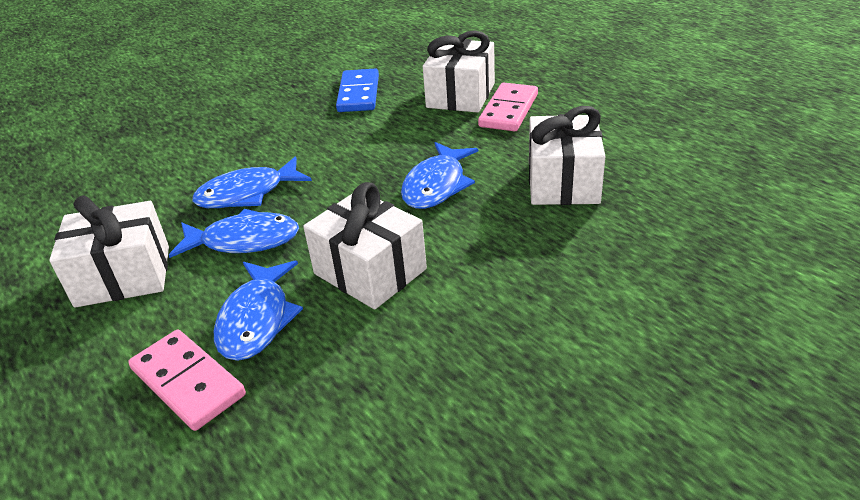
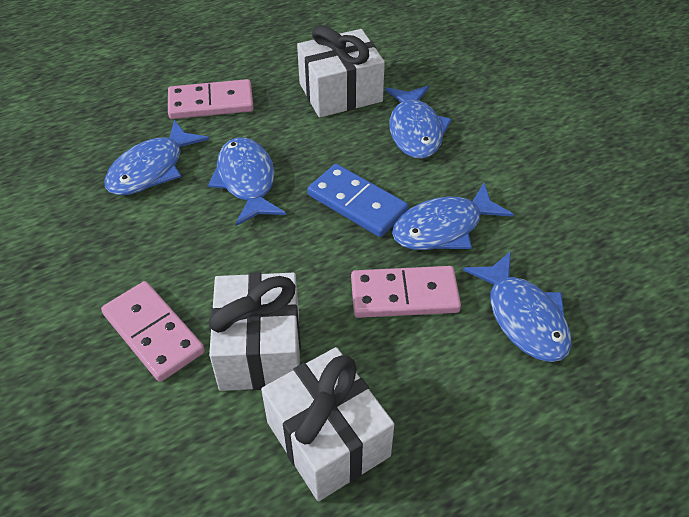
blue fish: 4 -> 5
pink domino: 2 -> 3
white gift: 4 -> 3

